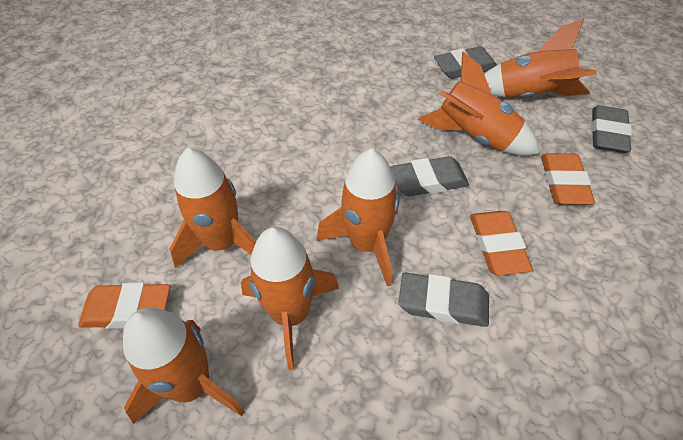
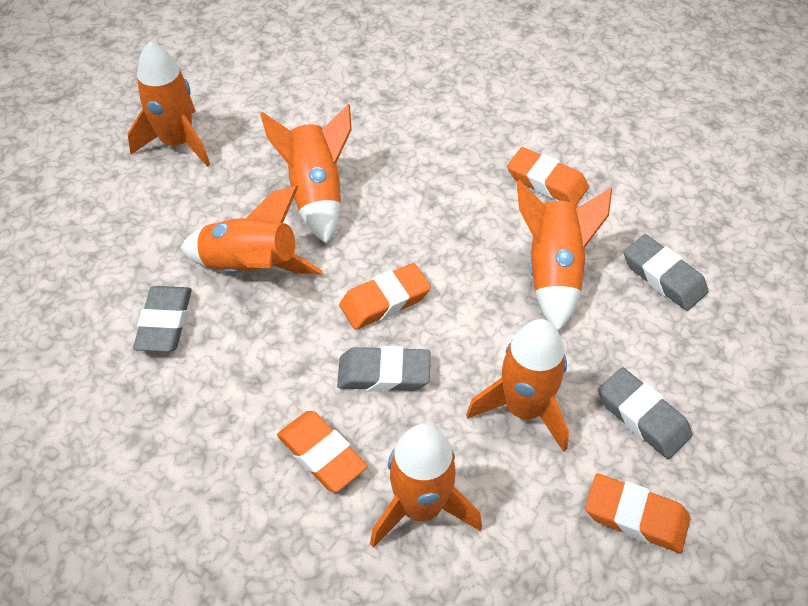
orange eraser: 3 -> 4

